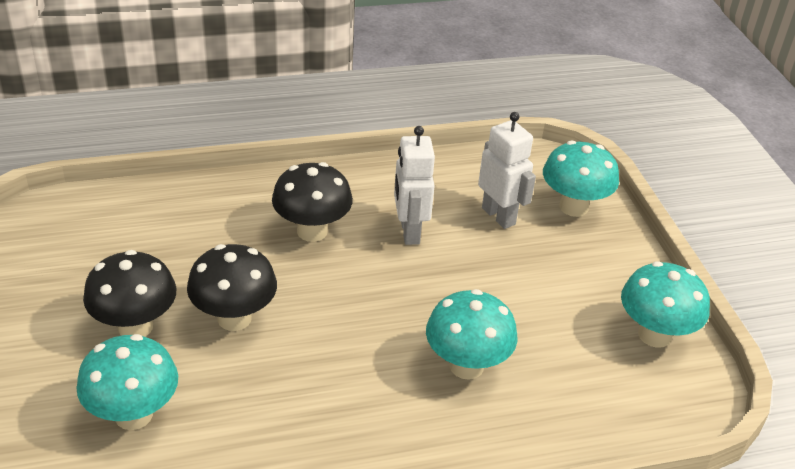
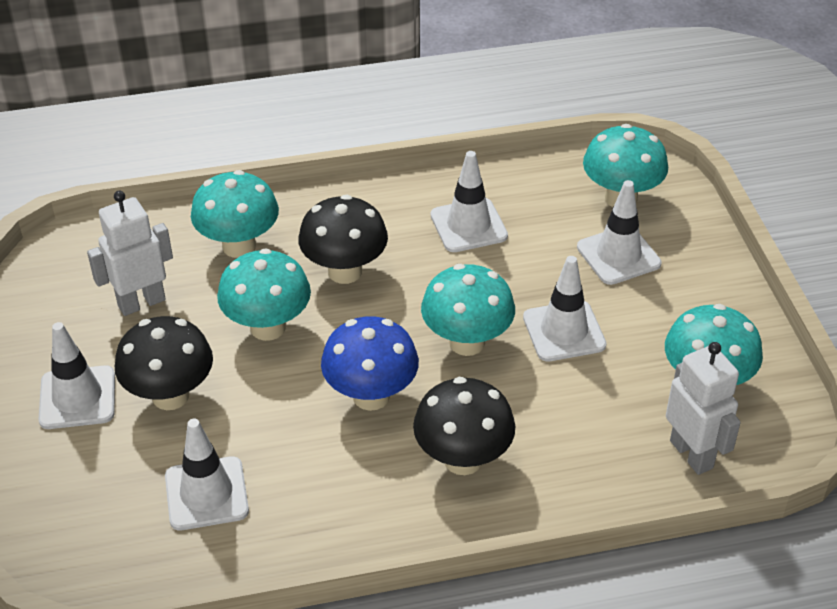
blue mushroom: 0 -> 1
turquoise mushroom: 4 -> 5
white traffic cone: 0 -> 5

